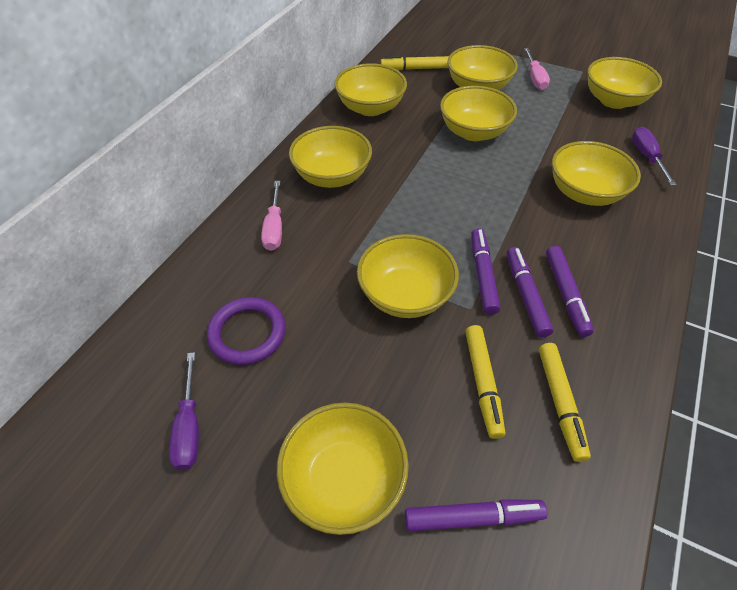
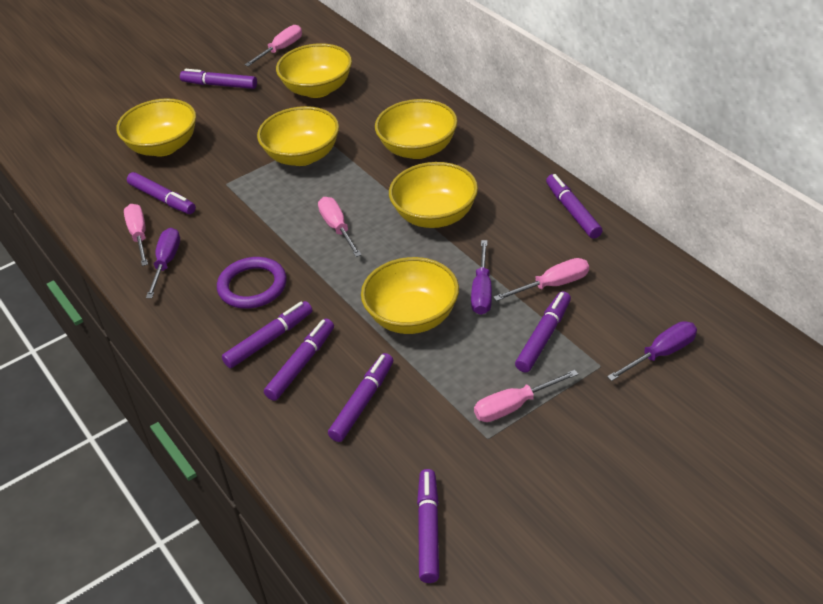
pink screwdriver: 2 -> 5
purple marker: 4 -> 8
purple screwdriver: 2 -> 3
yellow bowl: 8 -> 6
yellow marker: 3 -> 0

